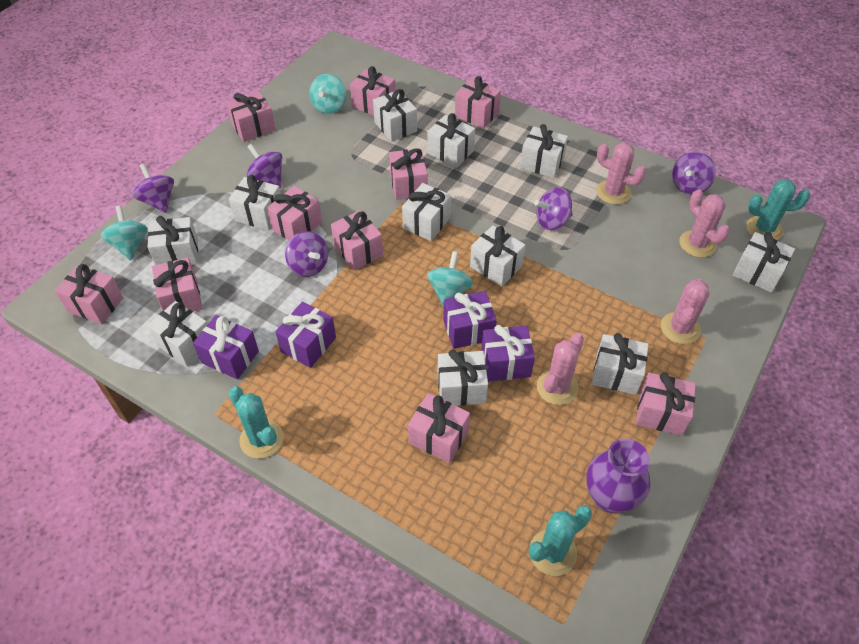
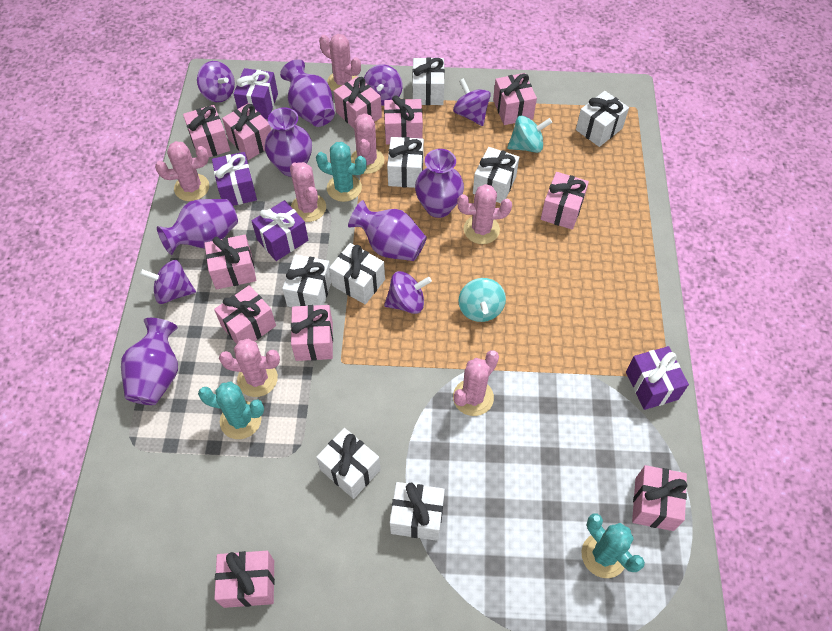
pink cactus: 4 -> 7
pink gift: 10 -> 11
purple vase: 1 -> 6
turquoise spinning top: 3 -> 2
white gift: 11 -> 8

